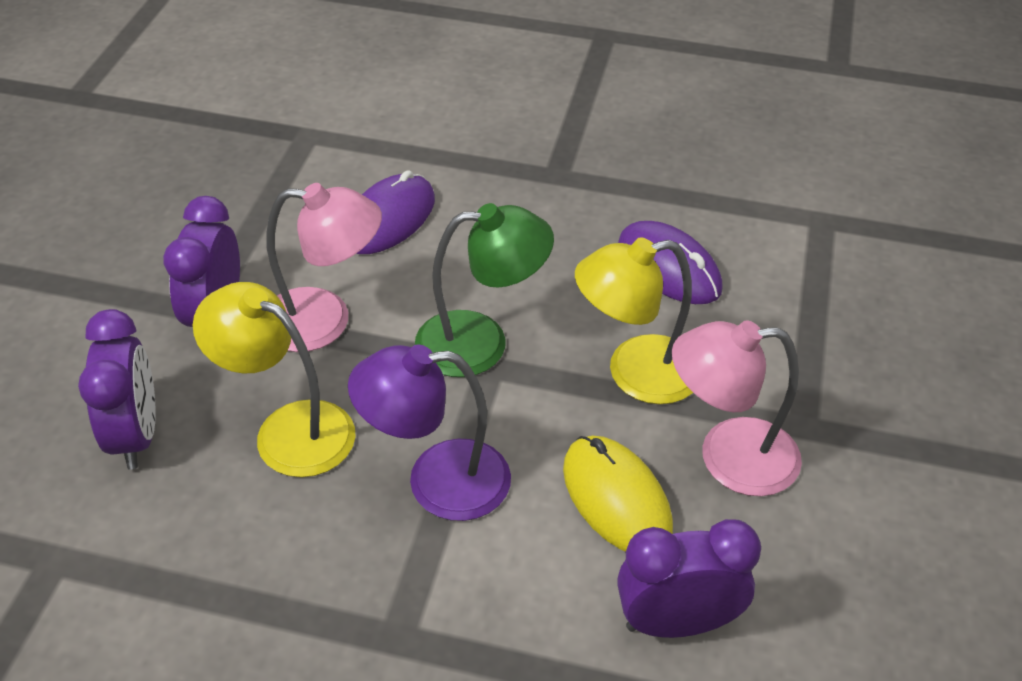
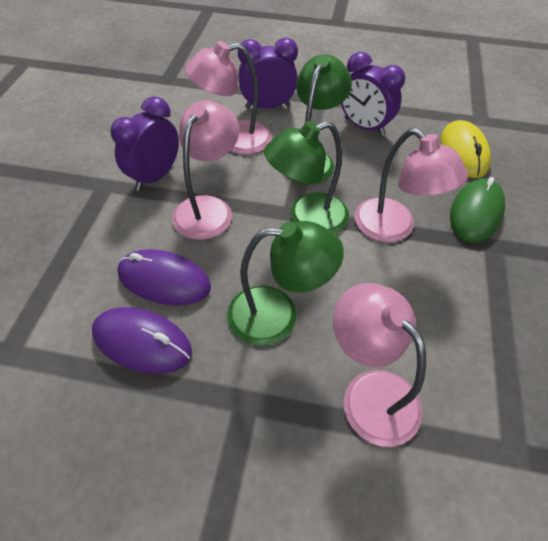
green lamp: 1 -> 3
green mouse: 0 -> 1
pink lamp: 2 -> 4
purple lamp: 1 -> 0
yellow lamp: 2 -> 0

